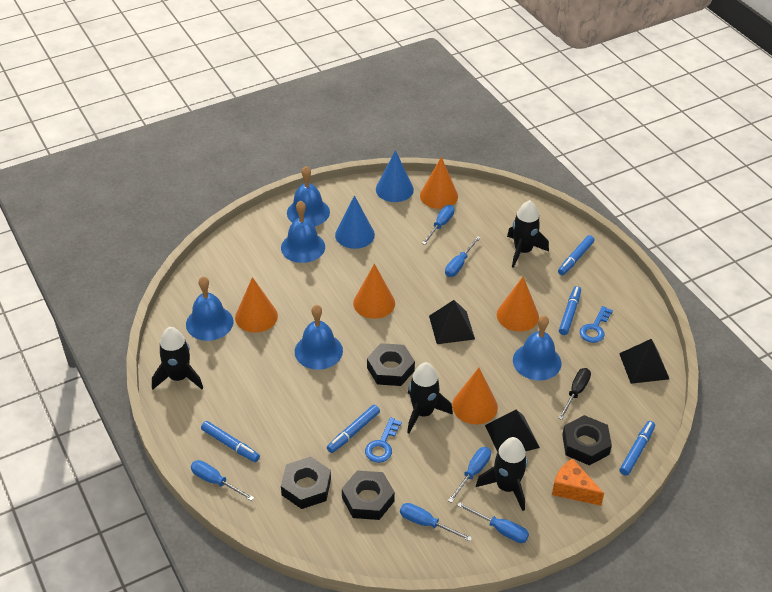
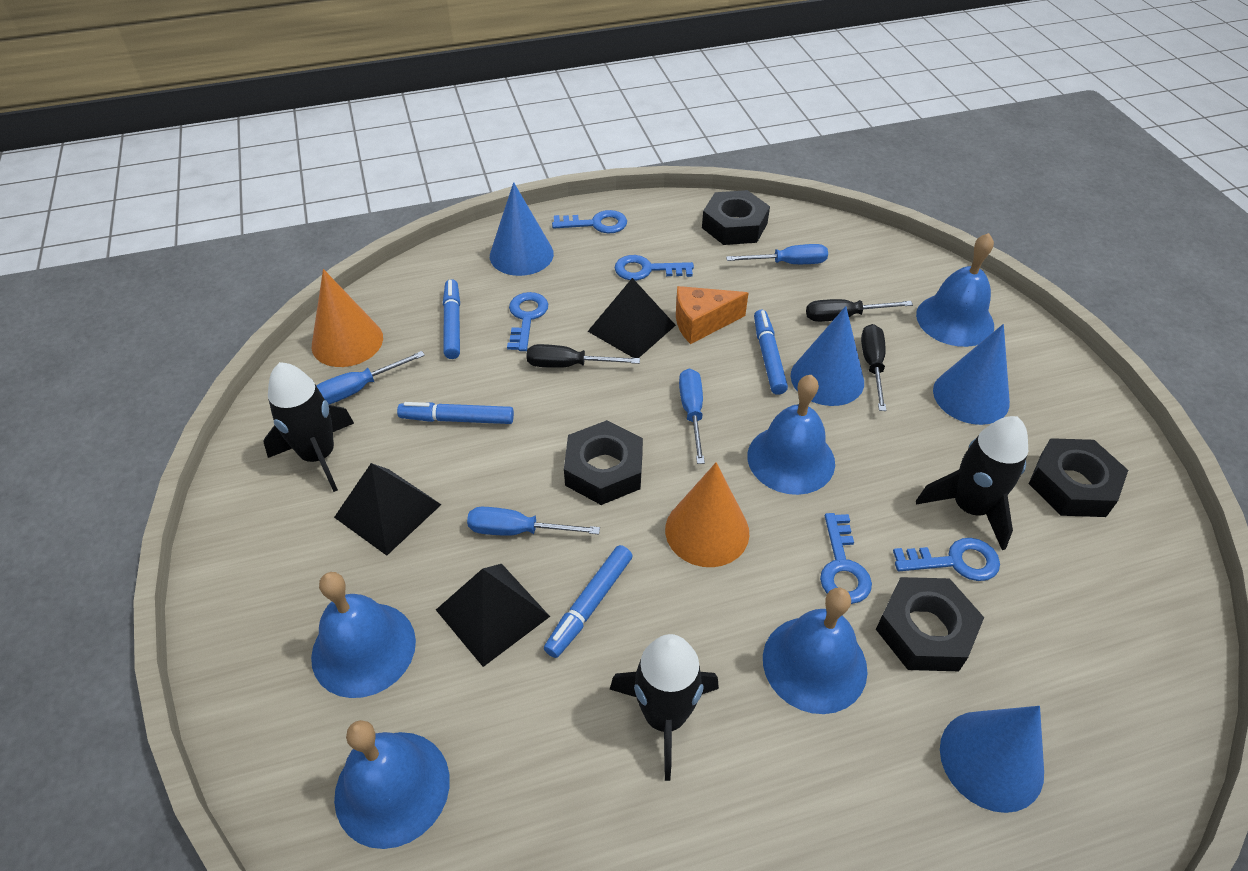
black rocket: 4 -> 3
black screwdriver: 1 -> 3
blue cone: 2 -> 4
blue key: 2 -> 5
blue marker: 5 -> 4
blue screwdriver: 6 -> 4
orange cone: 5 -> 2

